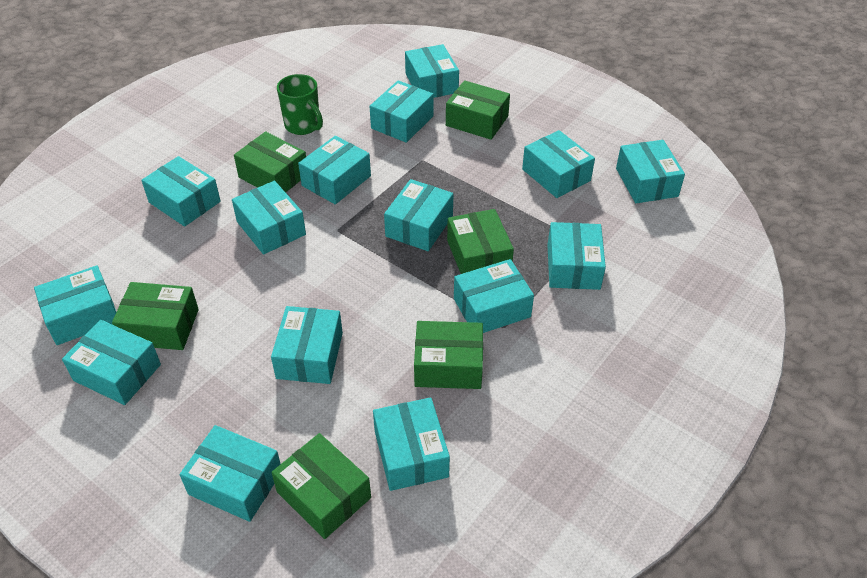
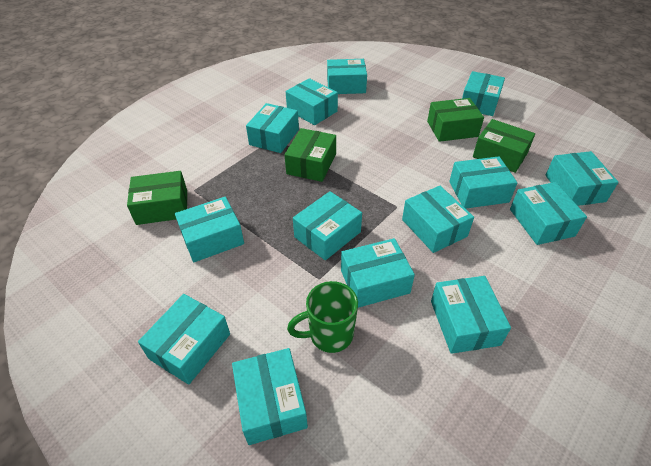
green box: 6 -> 4
turquoise box: 15 -> 14

